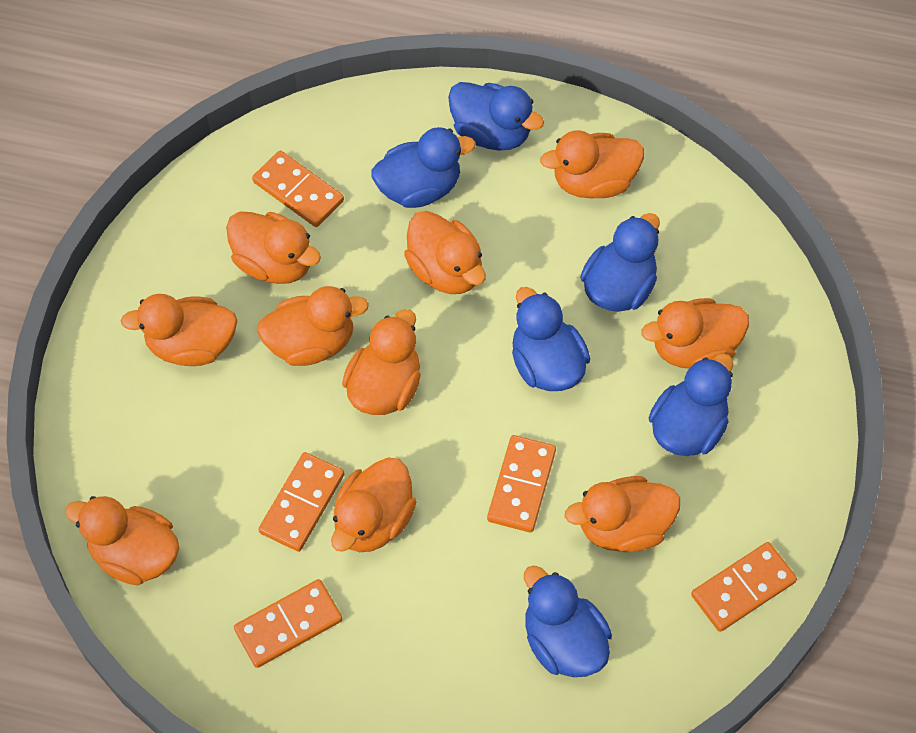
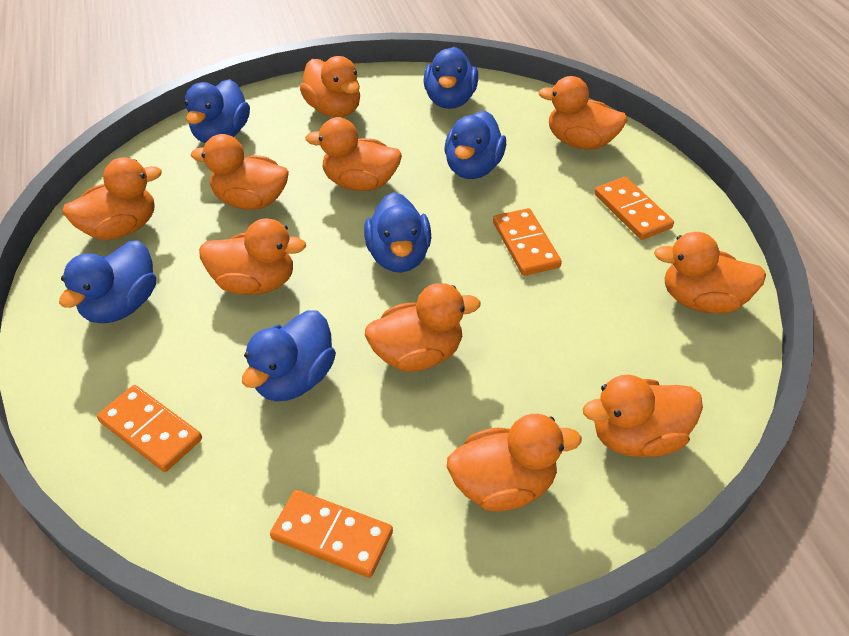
orange domino: 5 -> 4

